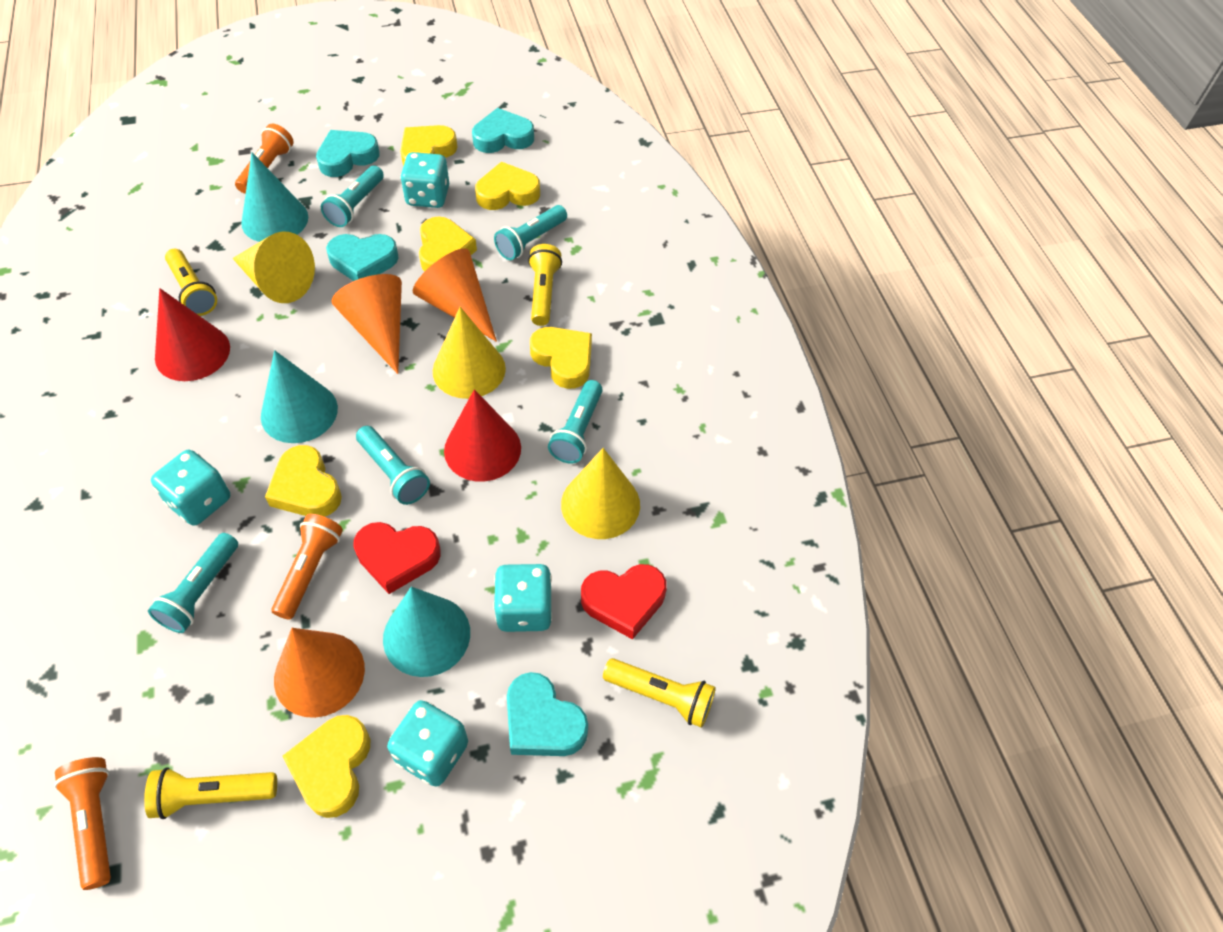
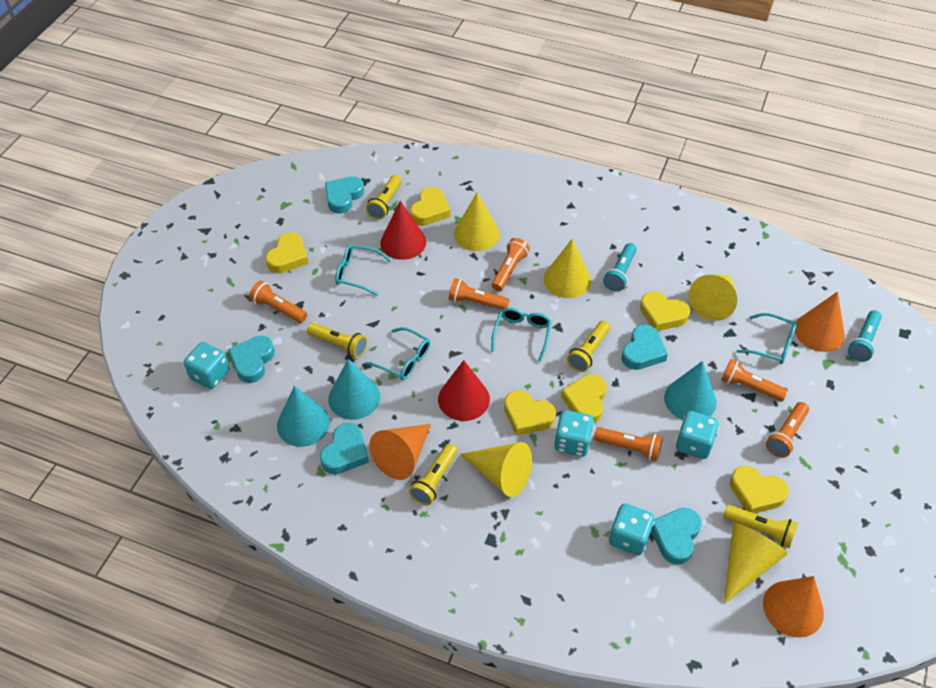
orange flashlight: 3 -> 6
red heart: 2 -> 0
turquoise flashlight: 5 -> 2
turquoise glasses: 0 -> 4
turquoise heart: 4 -> 5
yellow cone: 3 -> 5
yellow flashlight: 4 -> 5

